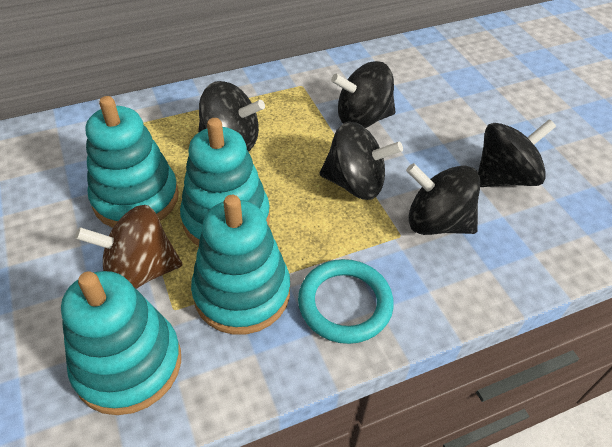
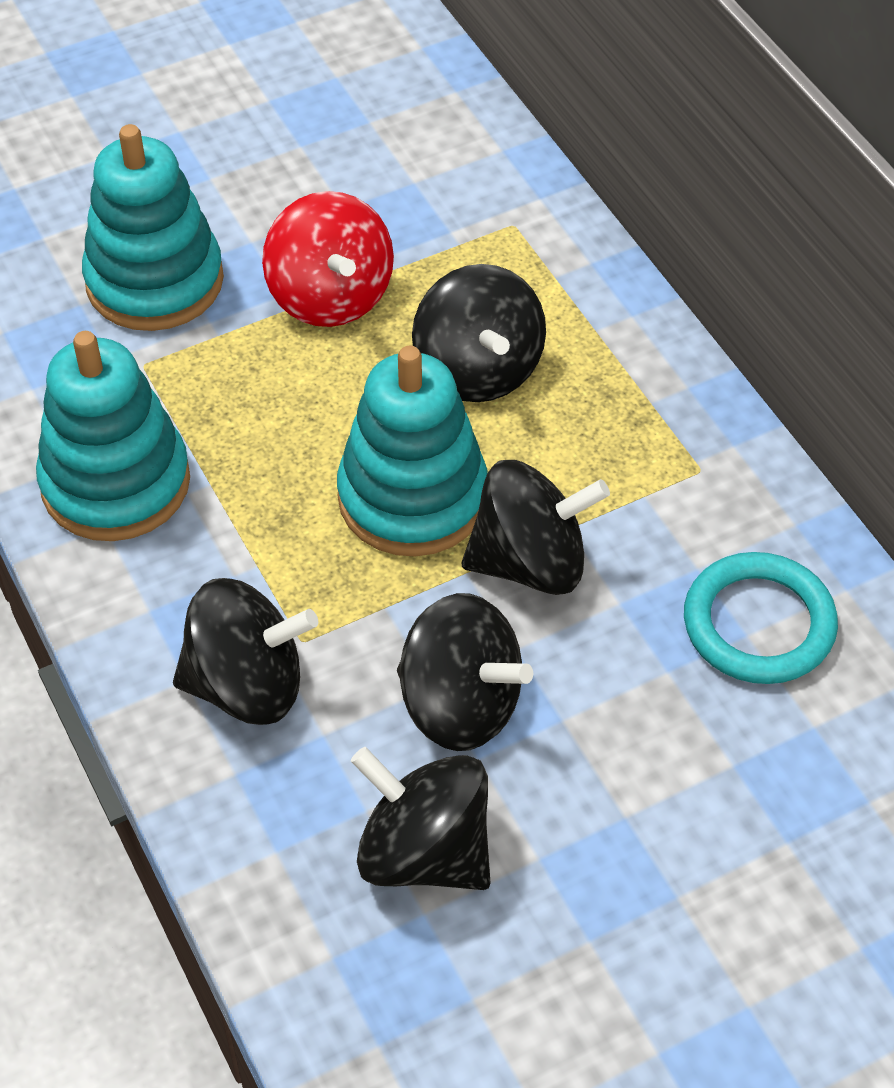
brown spinning top: 1 -> 0
red spinning top: 0 -> 1
turquoise stacking toy: 4 -> 3

